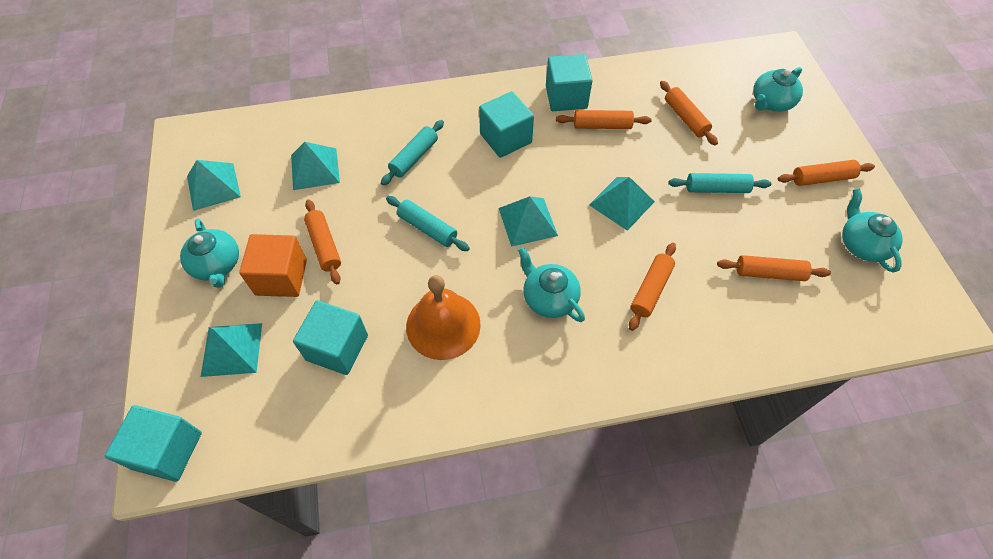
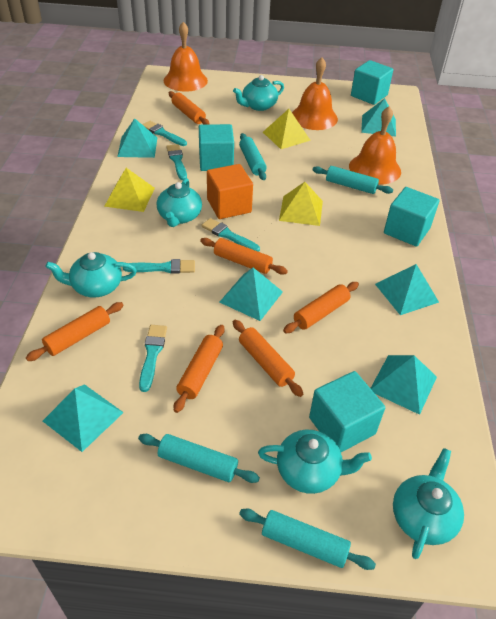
orange bell: 1 -> 3
turquoise brush: 0 -> 5
turquoise pyramid: 5 -> 6
turquoise rolling pin: 3 -> 4
turquoise teapot: 4 -> 5
yellow pyramid: 0 -> 3

